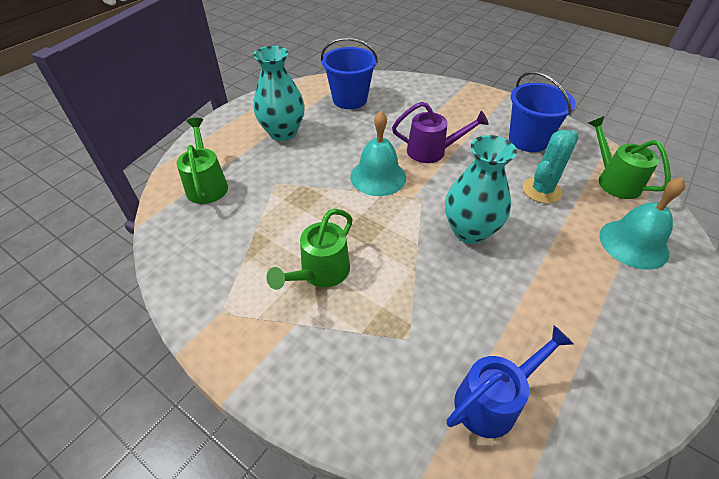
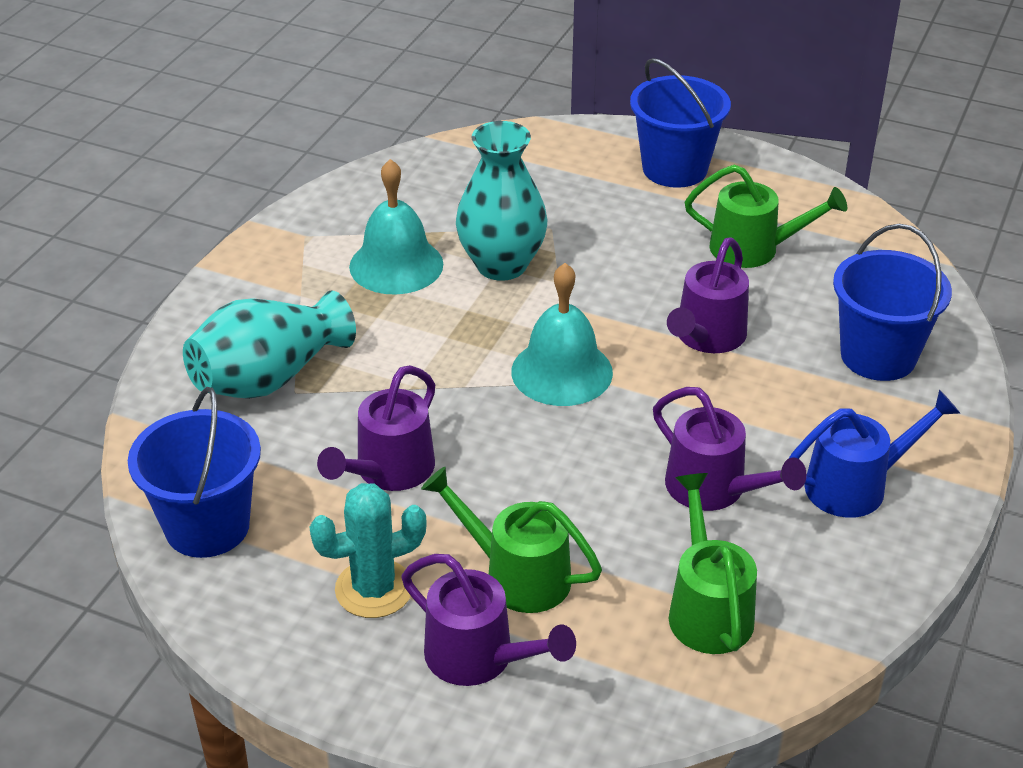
blue bucket: 2 -> 3
purple watering can: 1 -> 4

